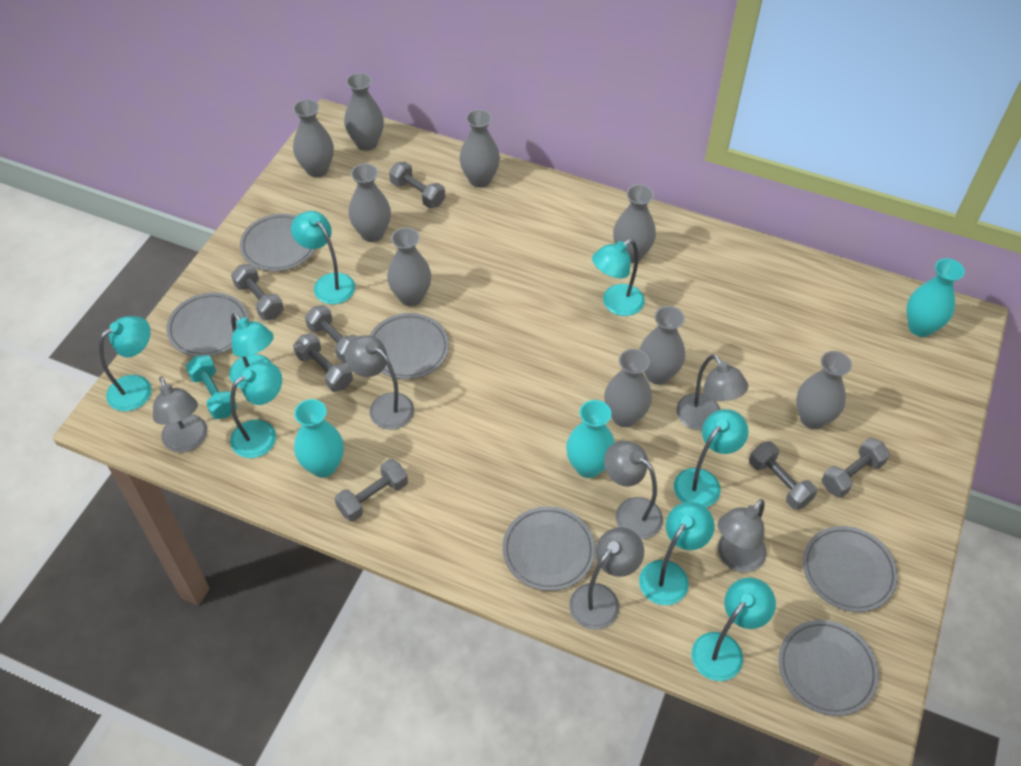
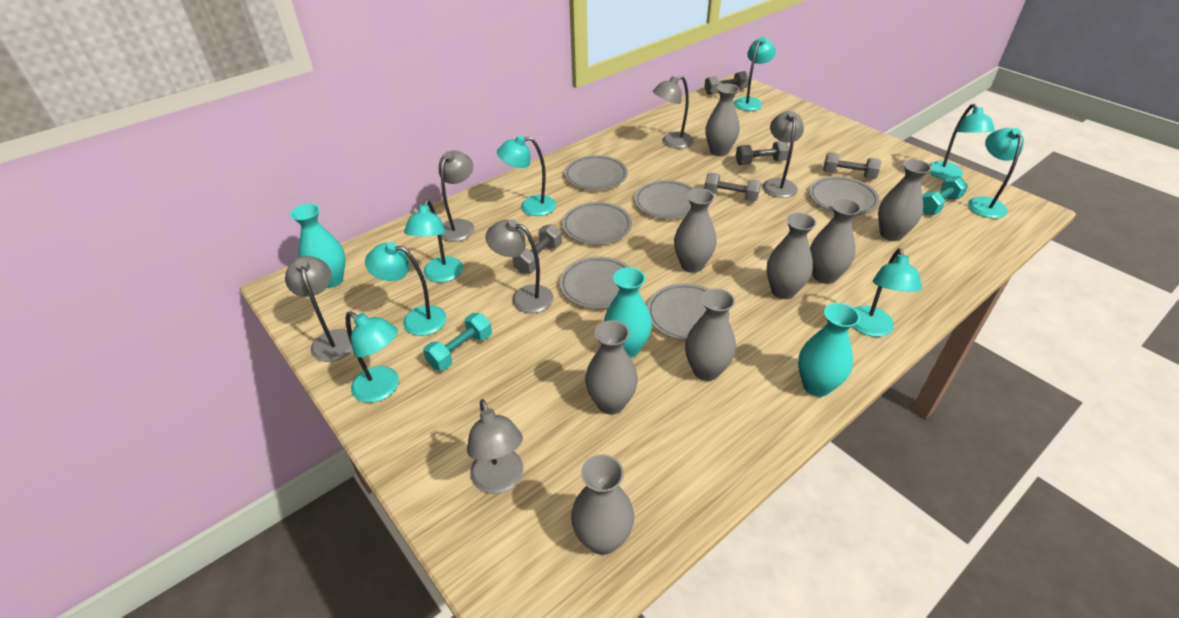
grey dumbbell: 7 -> 5
grey vase: 9 -> 8
turquoise dumbbell: 1 -> 2

